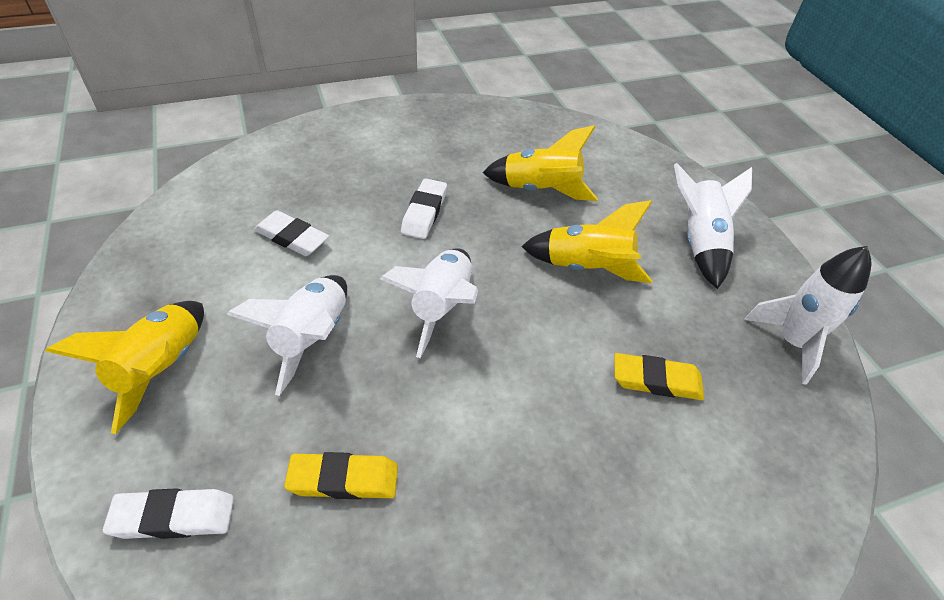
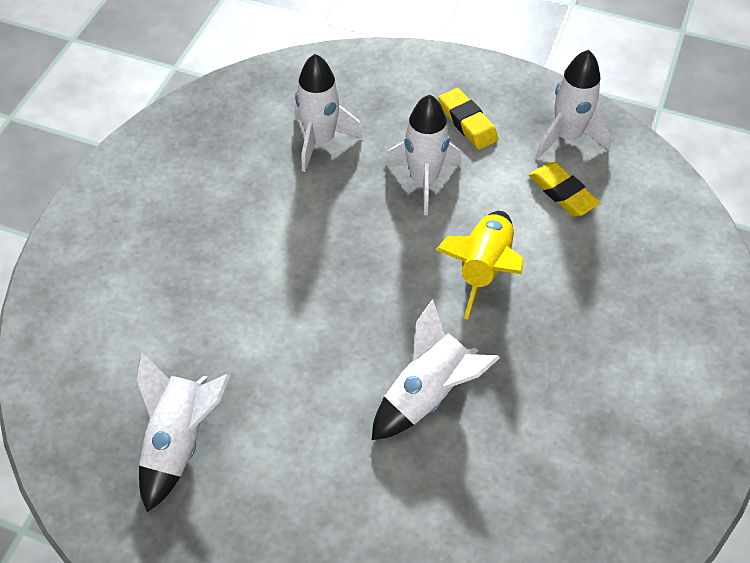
white eraser: 3 -> 0
white rocket: 4 -> 5
yellow rocket: 3 -> 1

